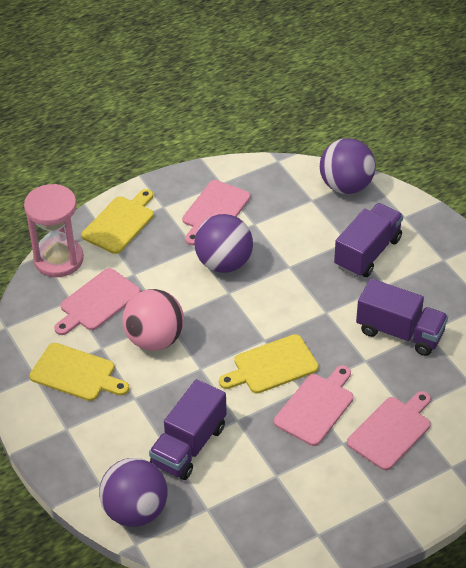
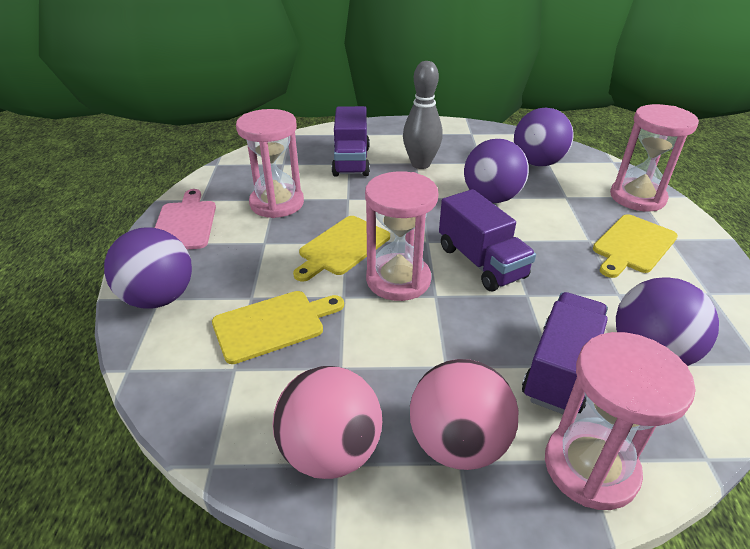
grey bowling pin: 0 -> 1
pink ball: 1 -> 2
pink cutting board: 4 -> 1
pink hourglass: 1 -> 4
purple ball: 3 -> 4

